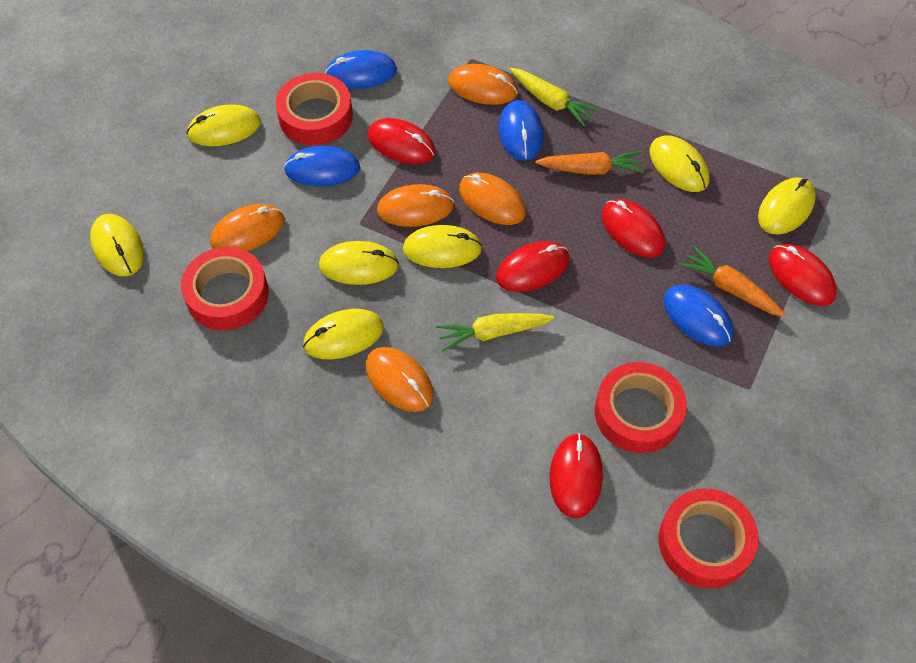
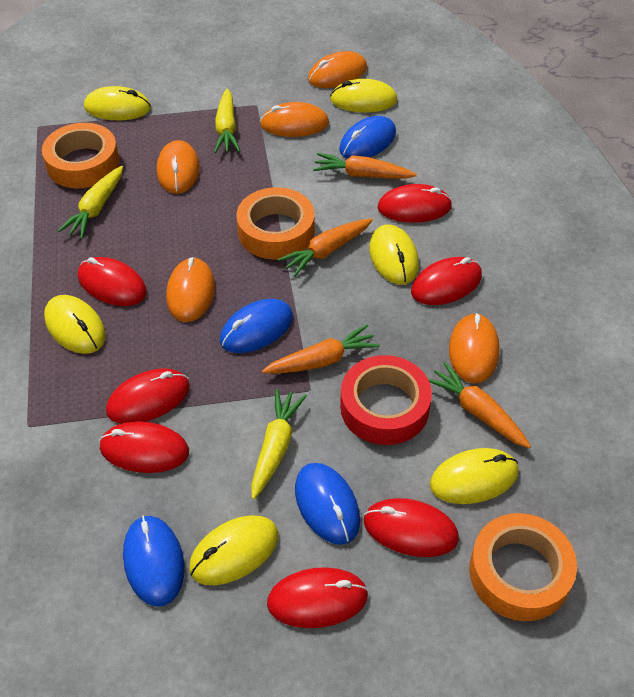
orange carrot: 2 -> 4
orange tape: 0 -> 3
red mouse: 5 -> 7
red tape: 4 -> 1
yellow carrot: 2 -> 3
yellow mouse: 7 -> 6

